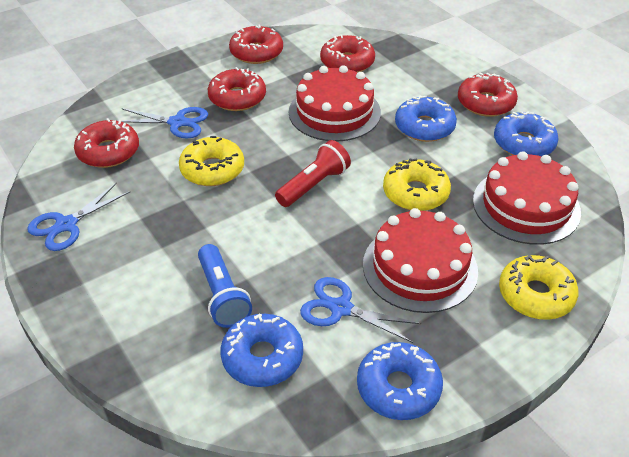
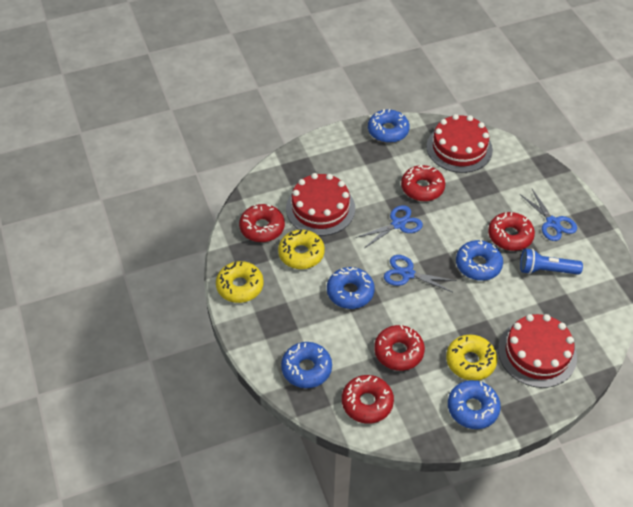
blue donut: 4 -> 5
red flashlight: 1 -> 0

